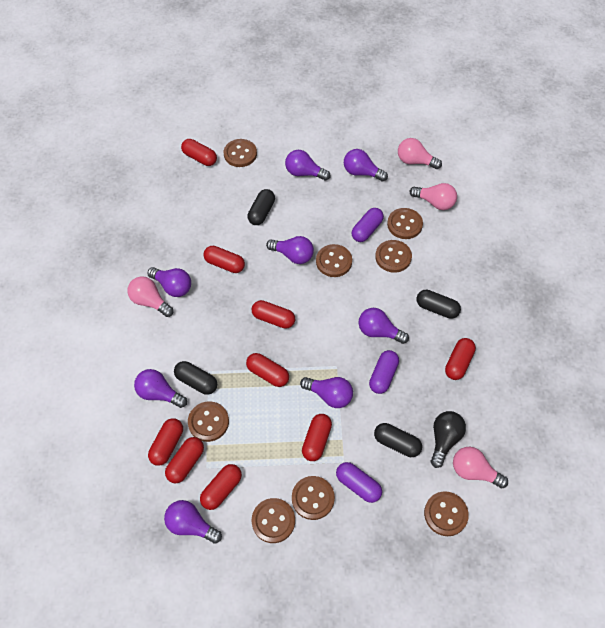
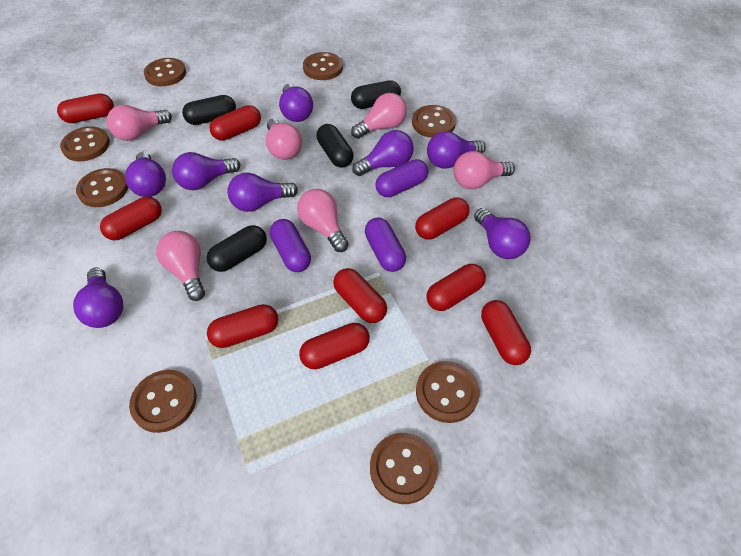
black light bulb: 1 -> 0
pink light bulb: 4 -> 6

